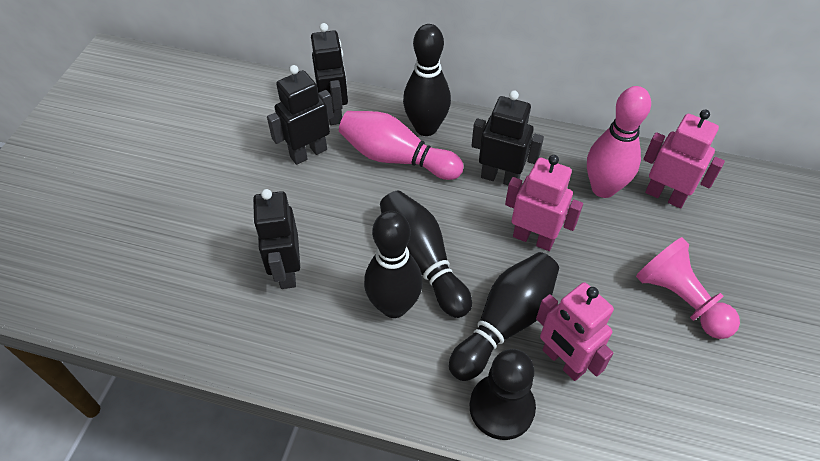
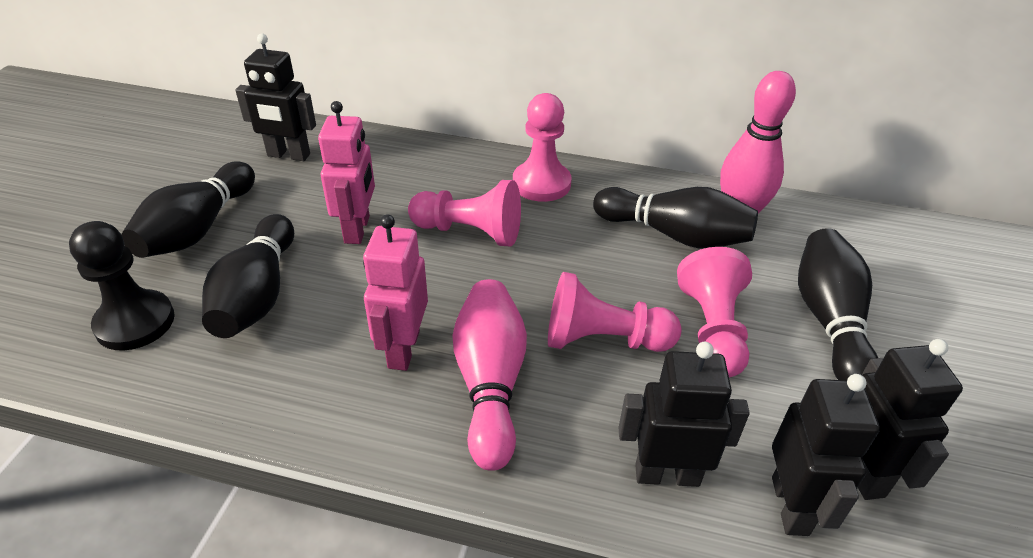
pink pawn: 1 -> 4
pink robot: 3 -> 2

